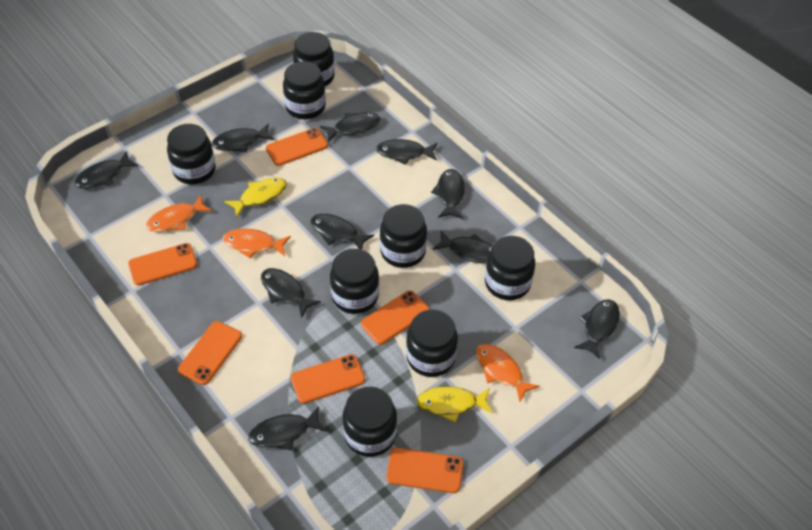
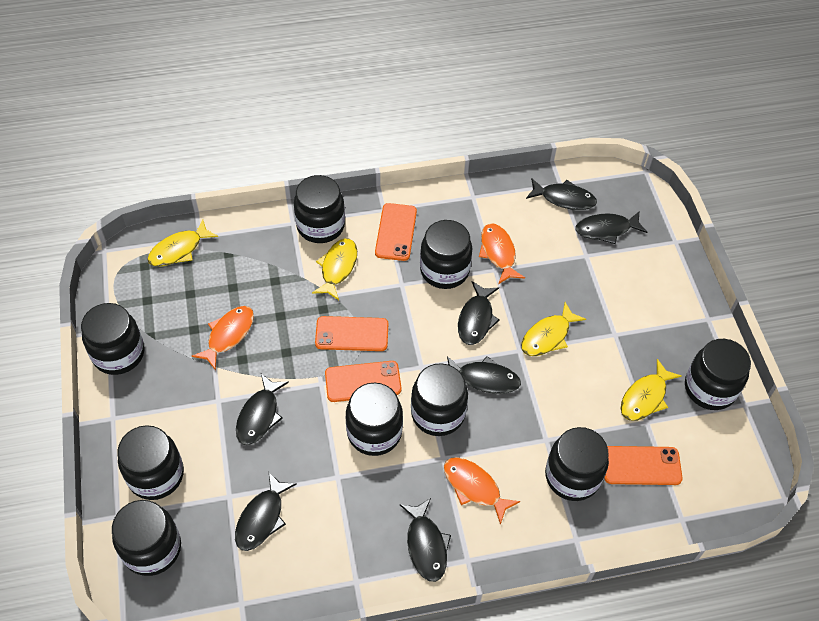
black fish: 10 -> 7
black jar: 8 -> 9
orange phone: 6 -> 4
yellow fish: 2 -> 4

